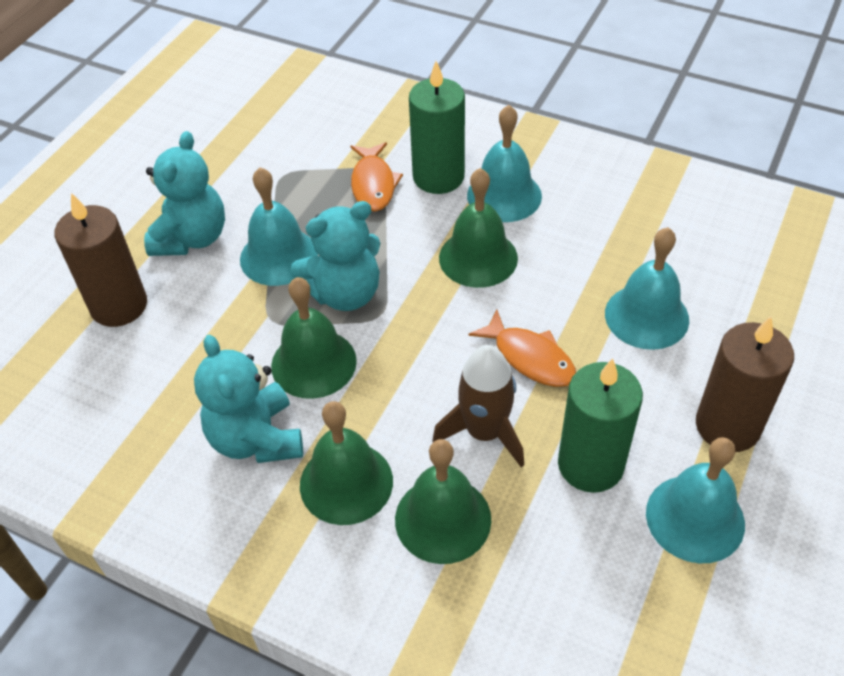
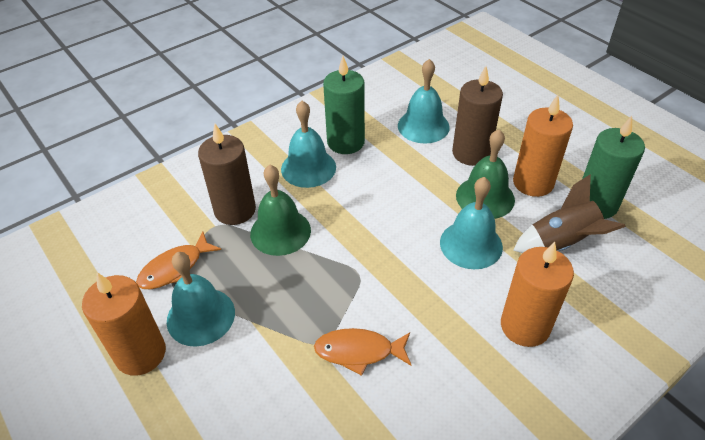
green bell: 4 -> 2
orange candle: 0 -> 3
turquoise teddy bear: 3 -> 0

